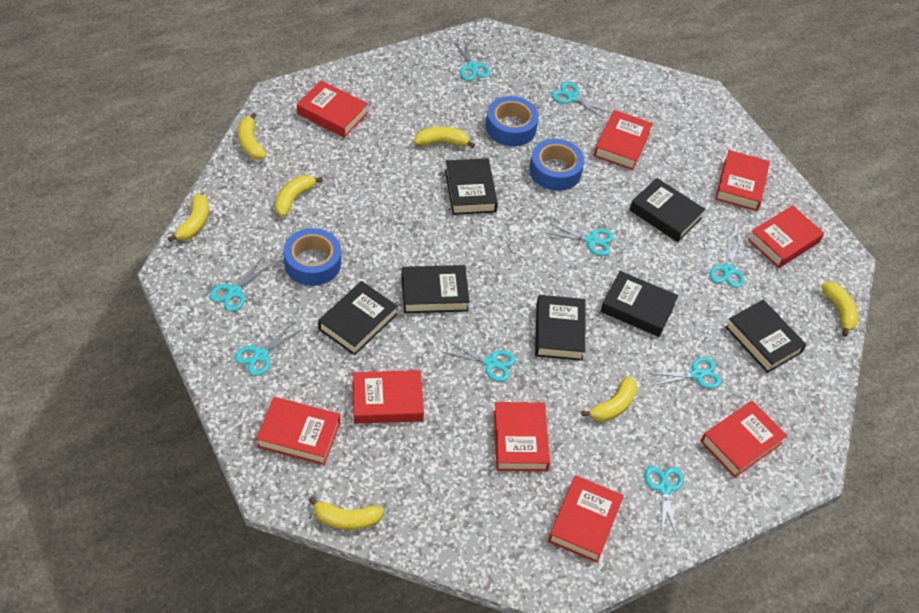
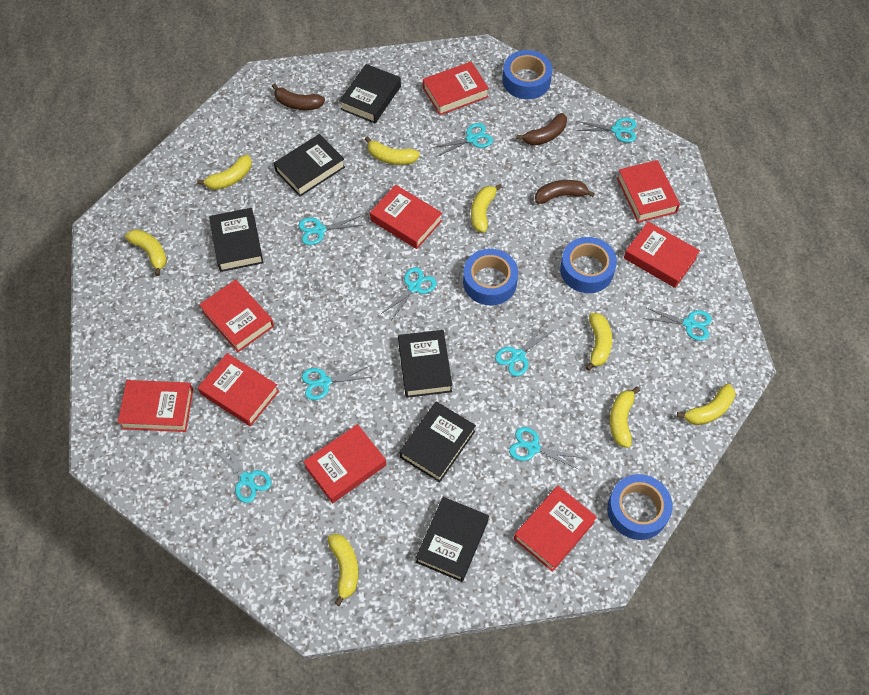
black book: 7 -> 6
blue tape: 3 -> 4
brown banana: 0 -> 3
yellow banana: 7 -> 8

